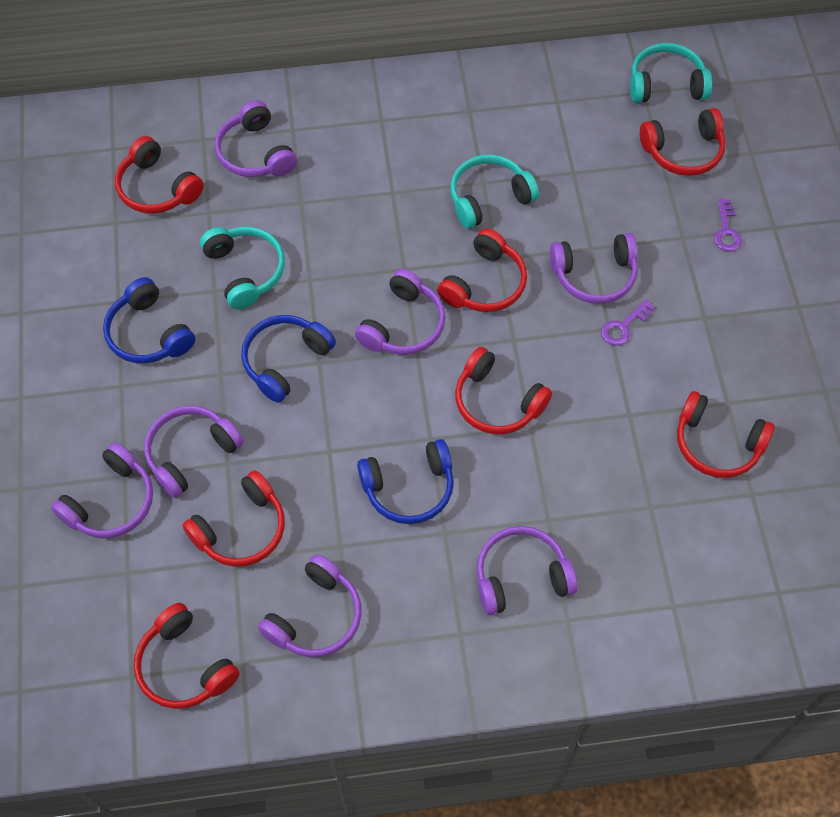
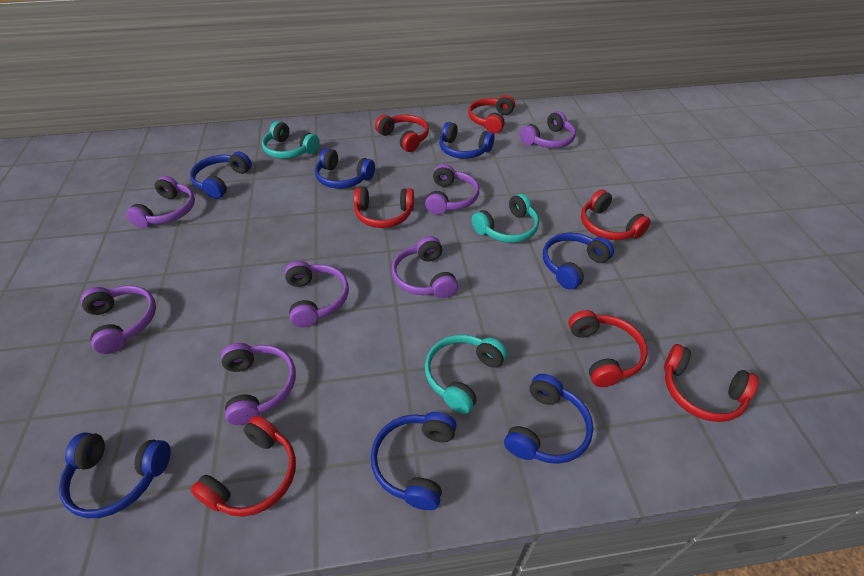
blue headphones: 3 -> 7
purple key: 2 -> 0

